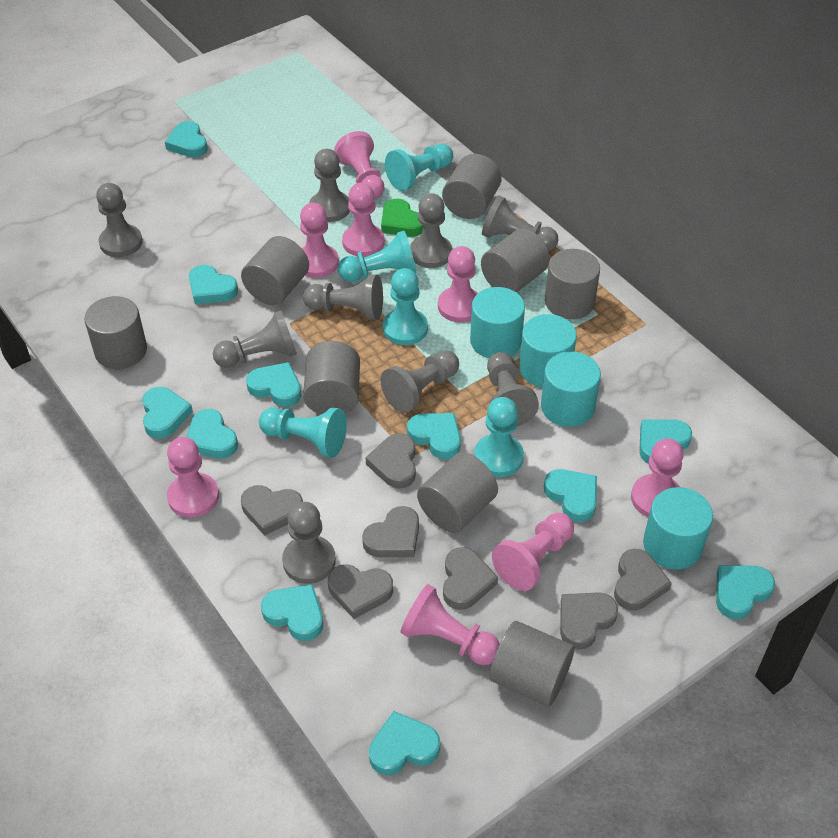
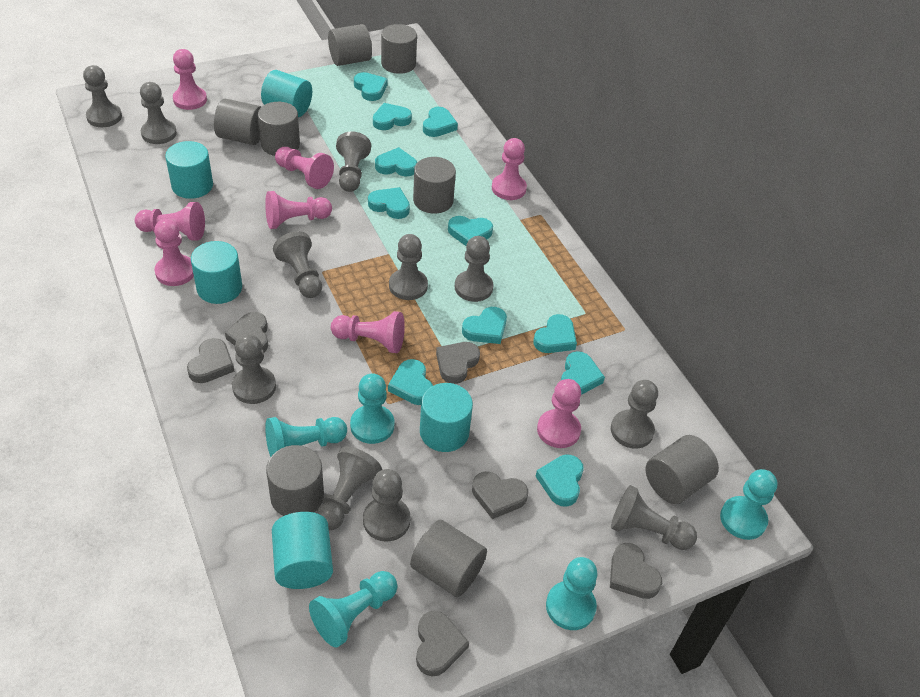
green heart: 1 -> 0
grey heart: 7 -> 6
grey pawn: 9 -> 11
turquoise cylinder: 4 -> 5

